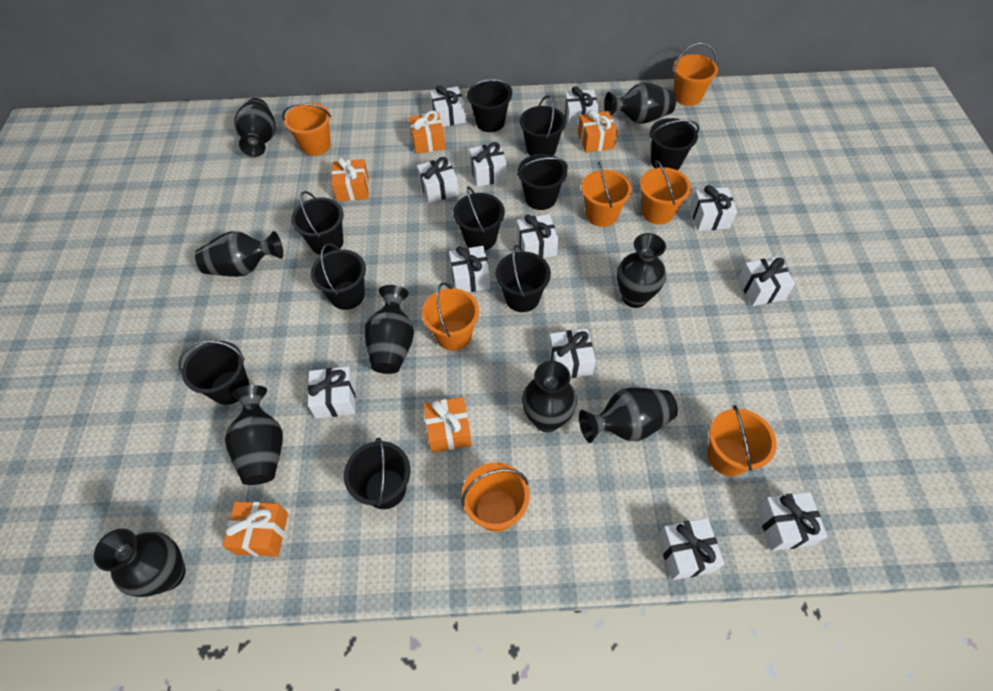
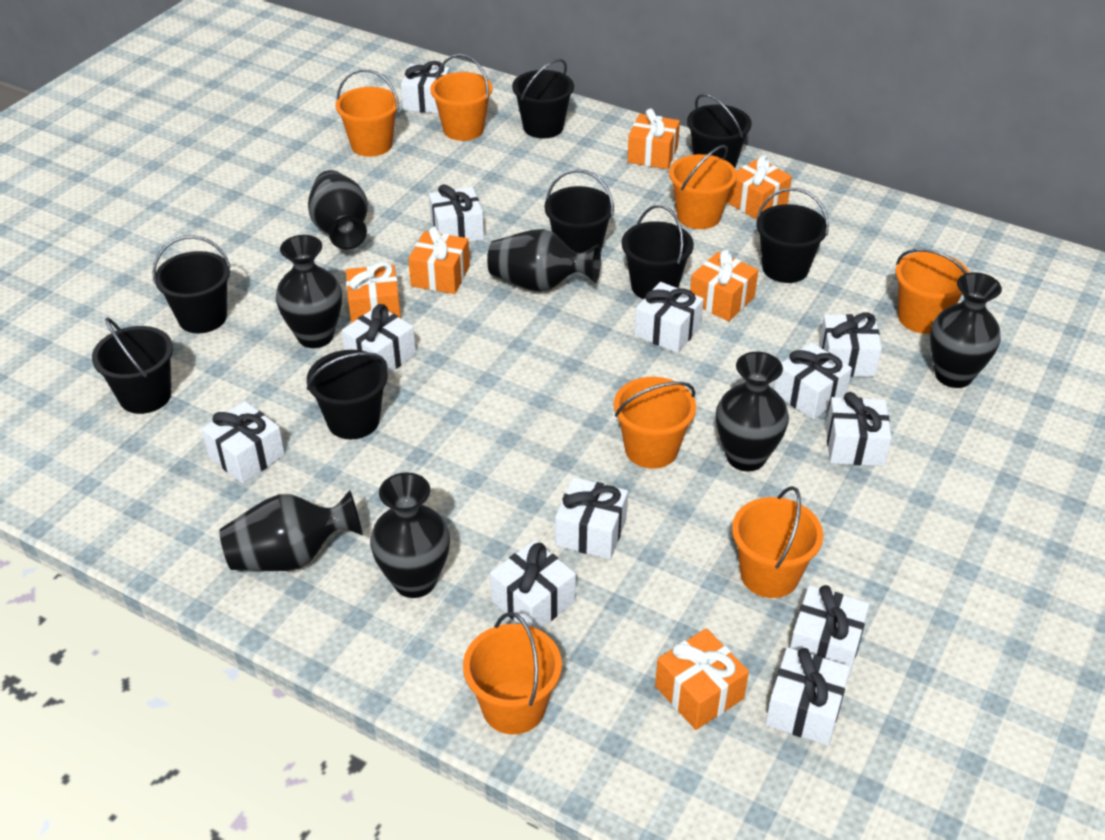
black bucket: 10 -> 8
black vase: 9 -> 7
orange gift: 5 -> 6

